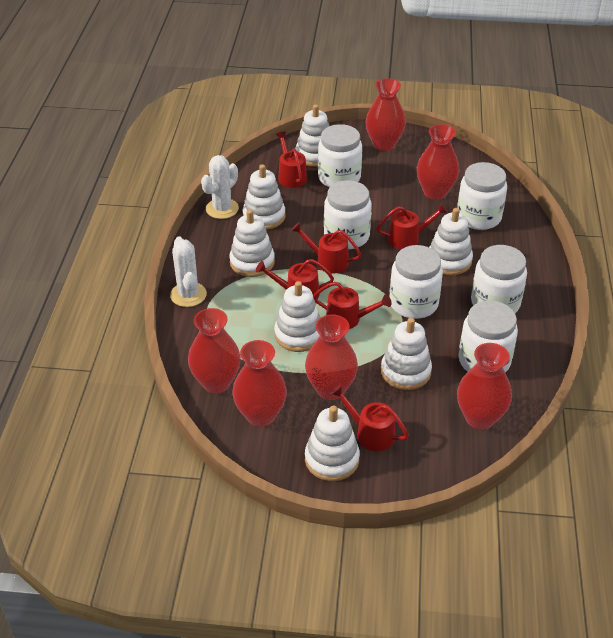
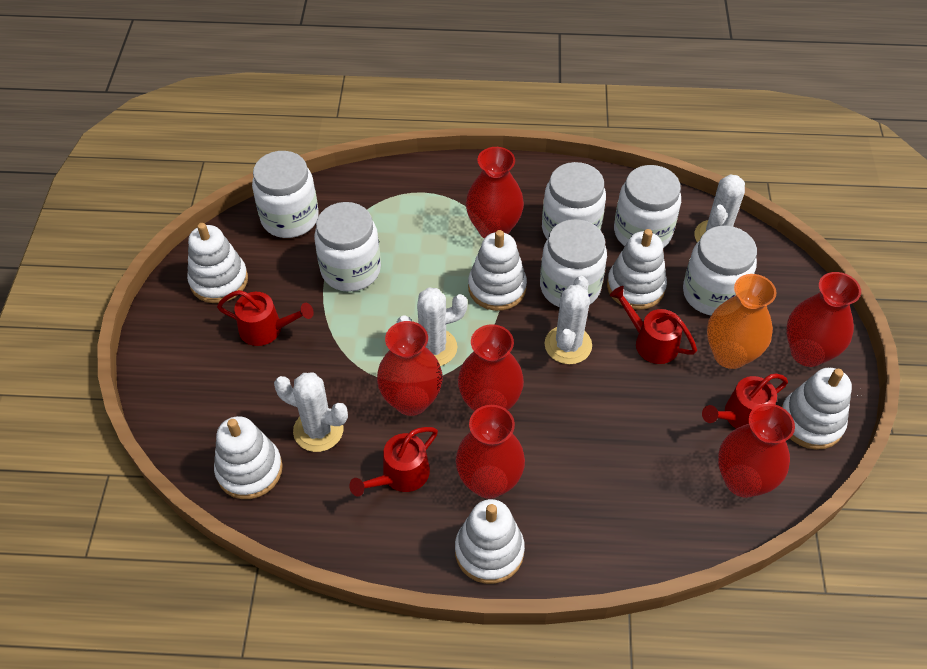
orange vase: 0 -> 1
red watering can: 6 -> 4
white cactus: 2 -> 4
white stacking toy: 7 -> 6

